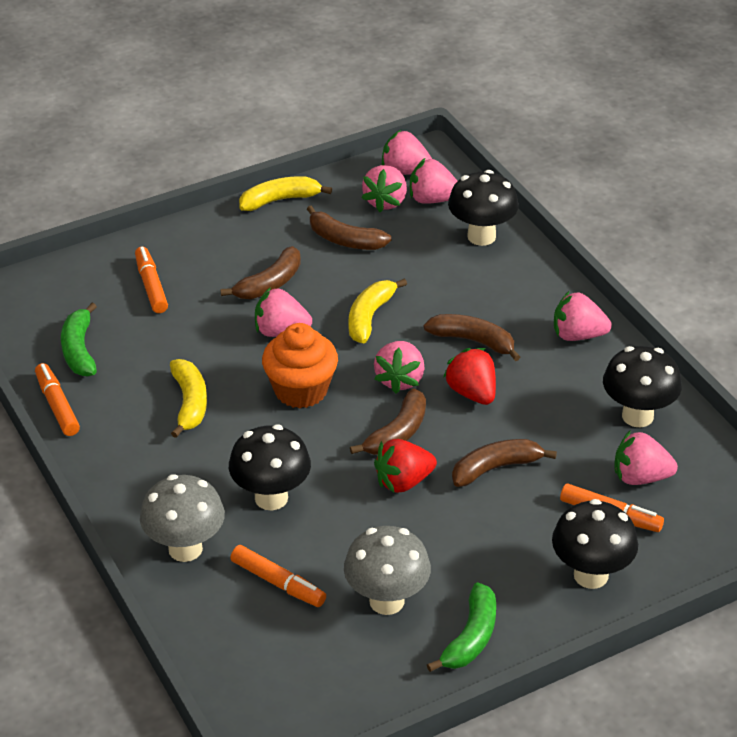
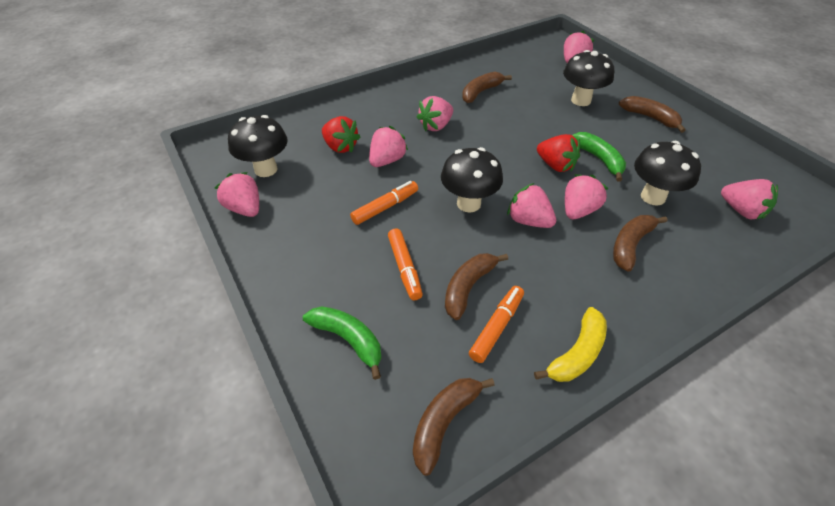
grey mushroom: 2 -> 0
orange cupcake: 1 -> 0
orange marker: 4 -> 3
yellow banana: 3 -> 1

